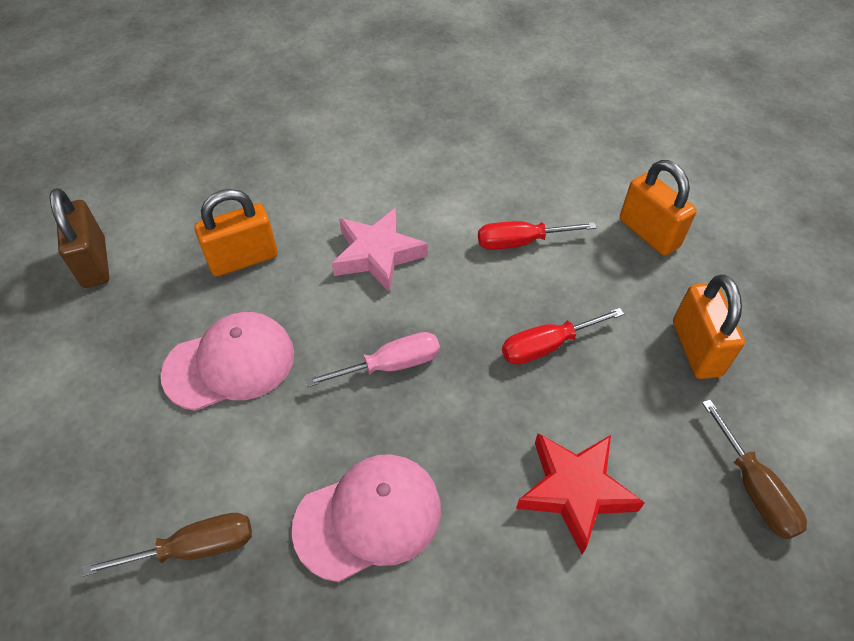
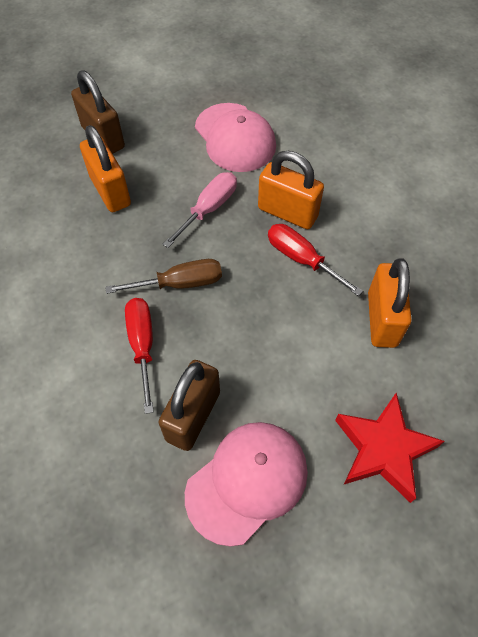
brown padlock: 1 -> 2
brown screwdriver: 2 -> 1
pink star: 1 -> 0

